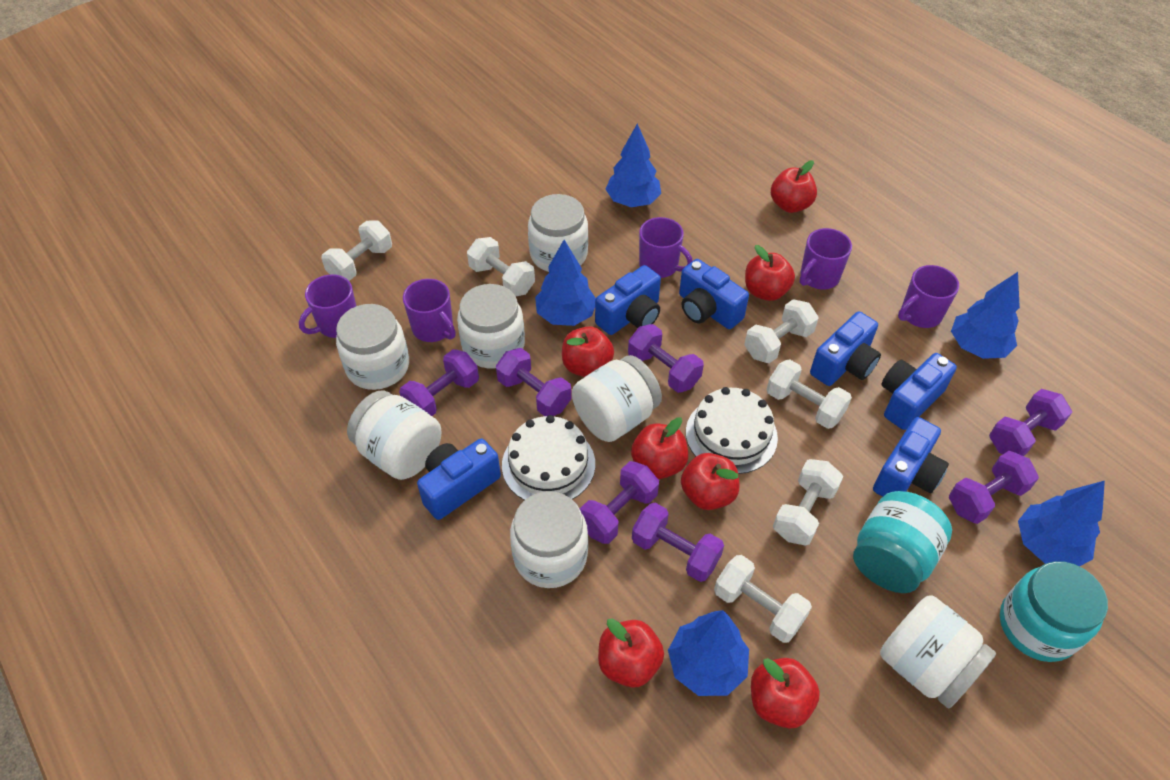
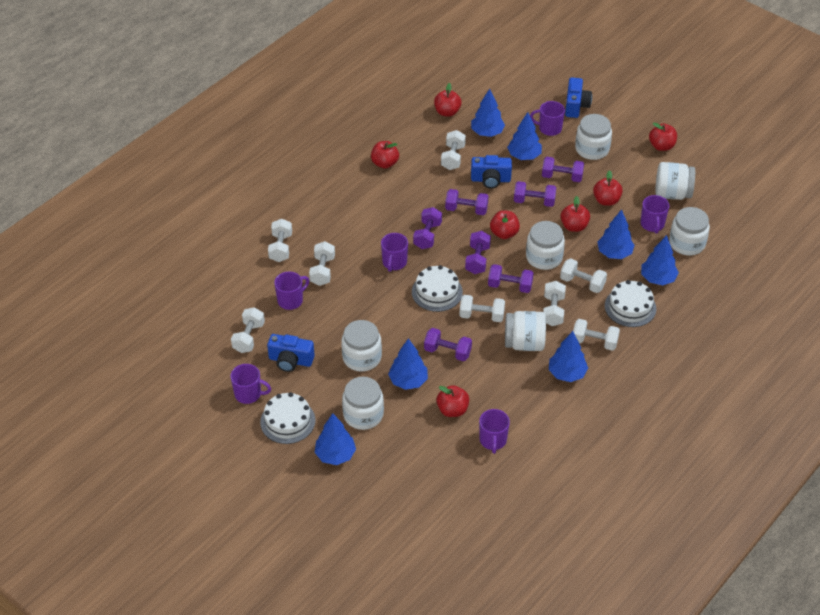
blue camera: 6 -> 3
blue tree: 5 -> 7
purple mug: 5 -> 6
turquoise jar: 2 -> 0
white cake: 2 -> 3
white dumbbell: 6 -> 8

